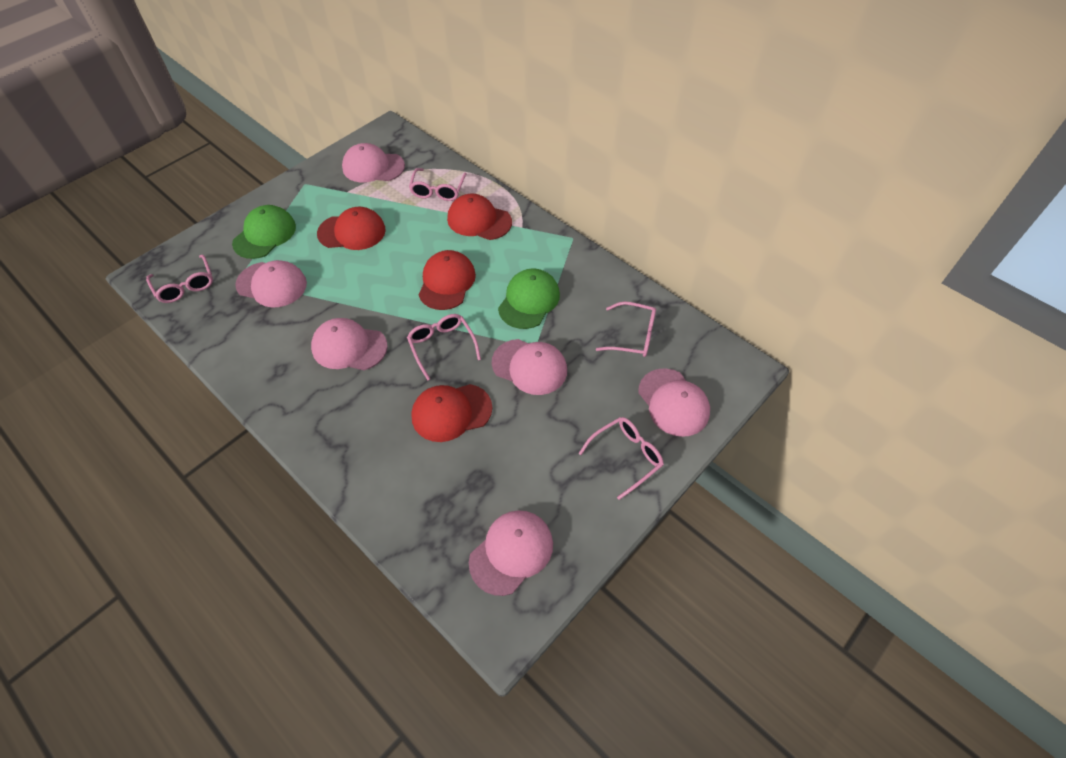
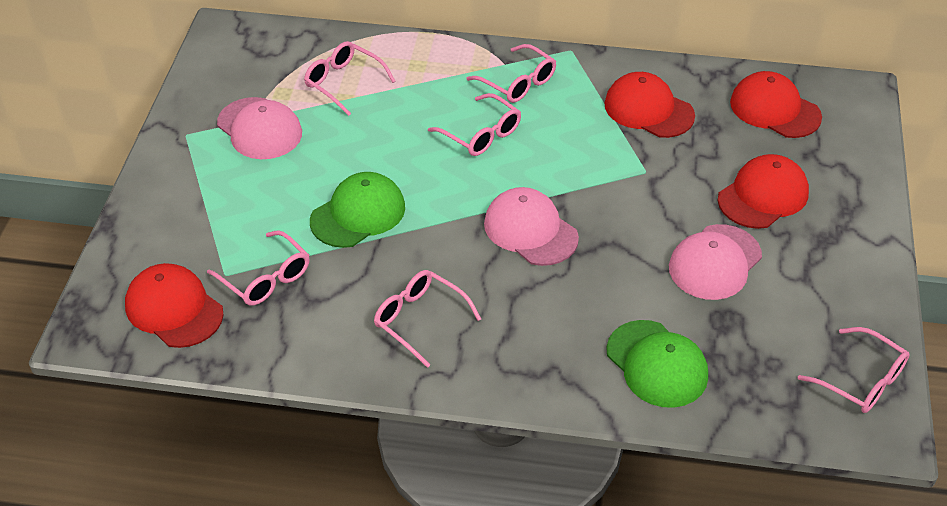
pink cap: 6 -> 3
pink glasses: 5 -> 6

